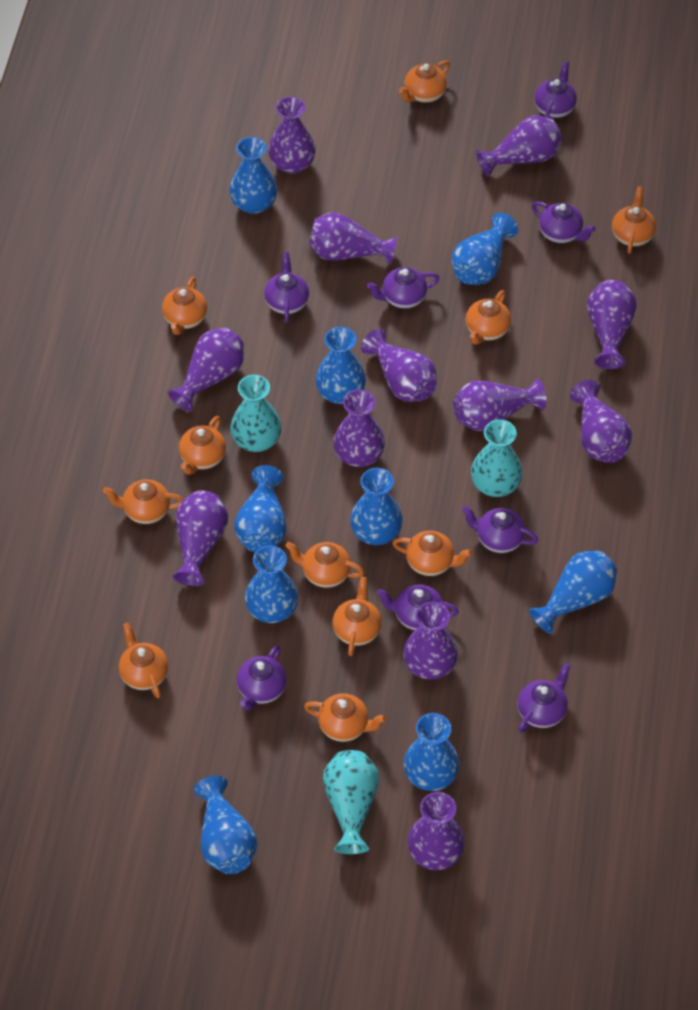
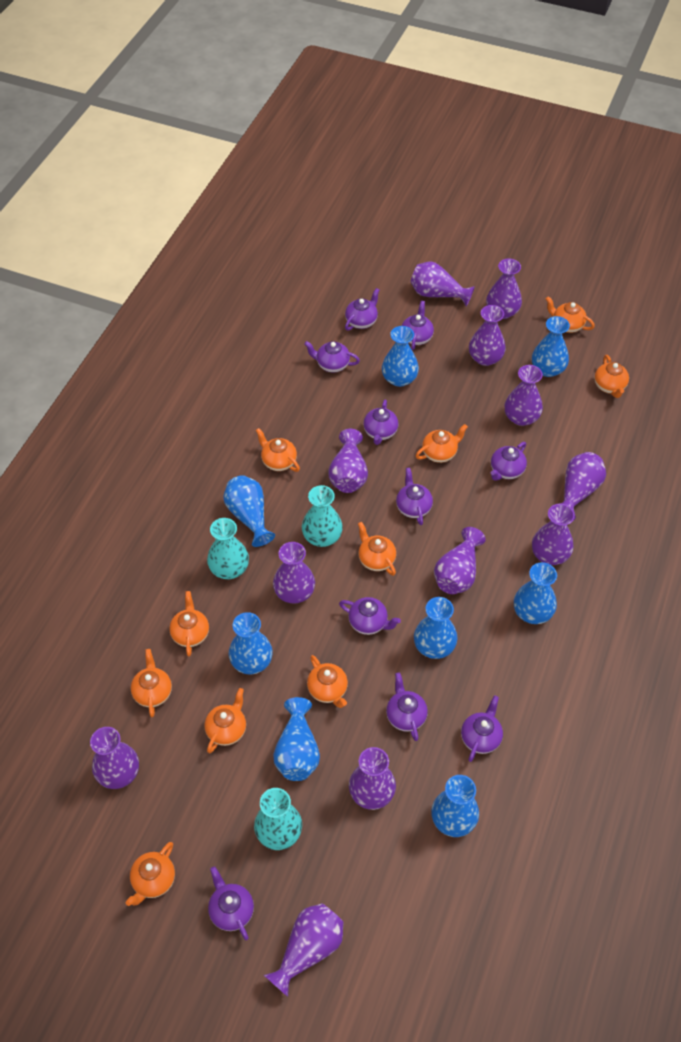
blue vase: 9 -> 8
orange teapot: 11 -> 10
purple teapot: 8 -> 10

